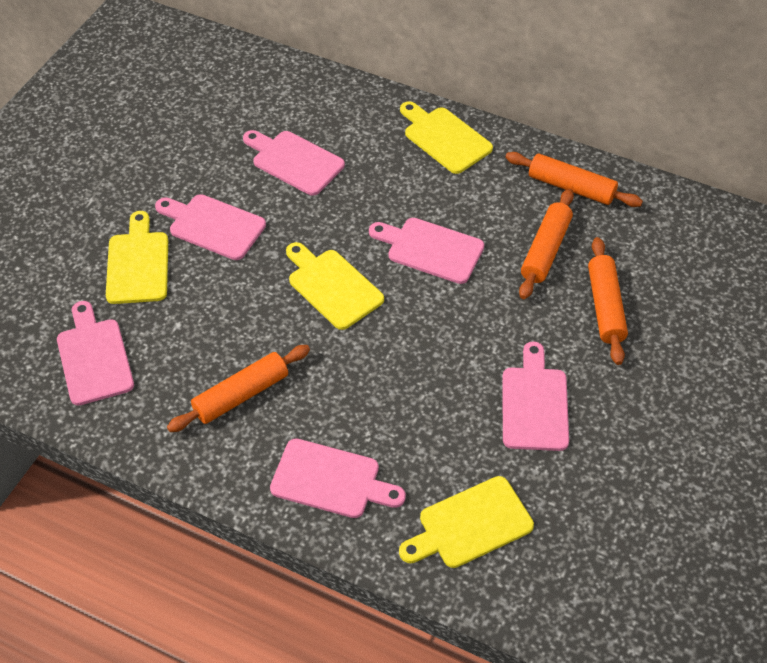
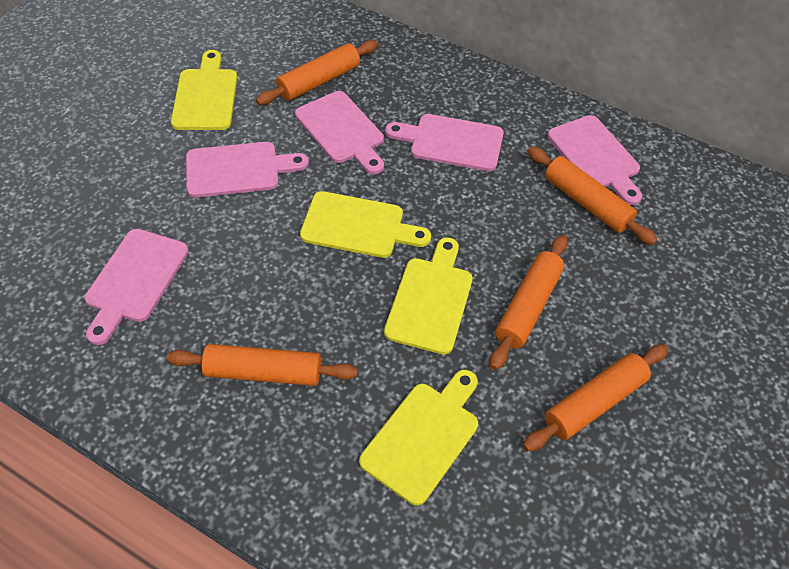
orange rolling pin: 4 -> 5
pink cutting board: 6 -> 5

